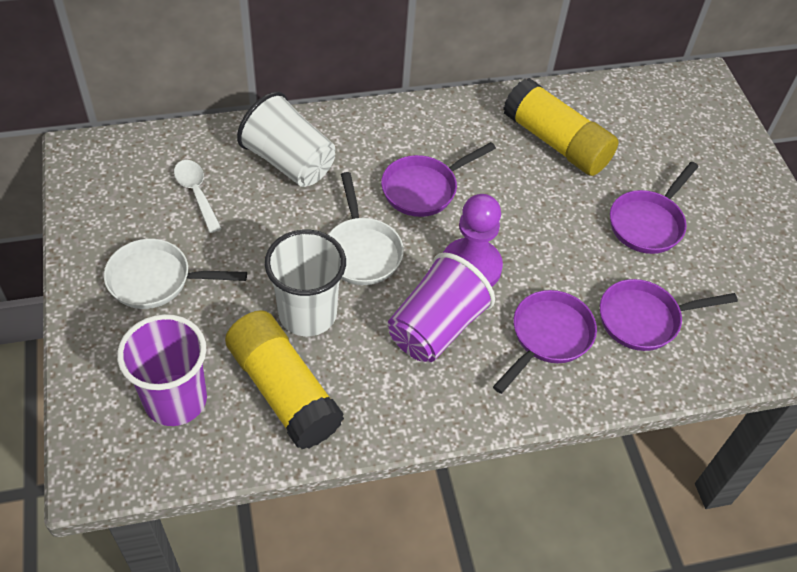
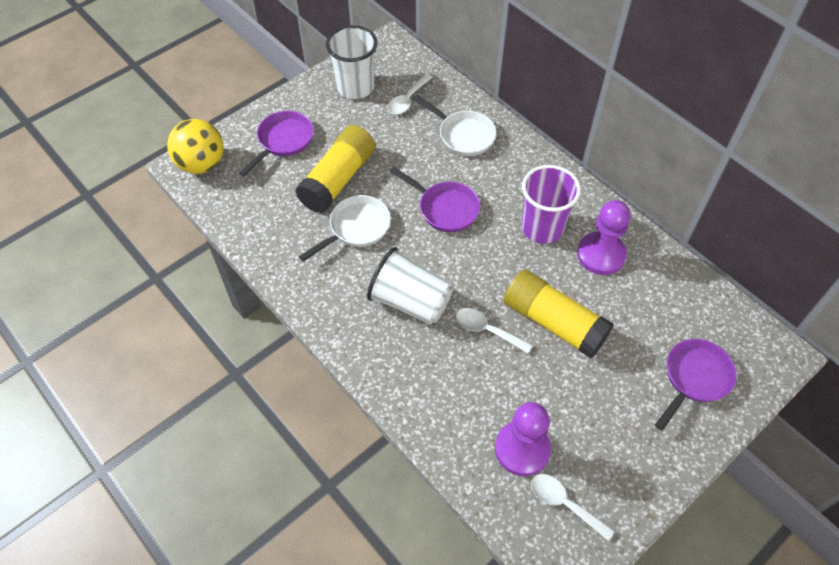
purple cup: 2 -> 1
purple pan: 4 -> 3
purple pawn: 1 -> 2
white spoon: 1 -> 3
yellow ball: 0 -> 1

